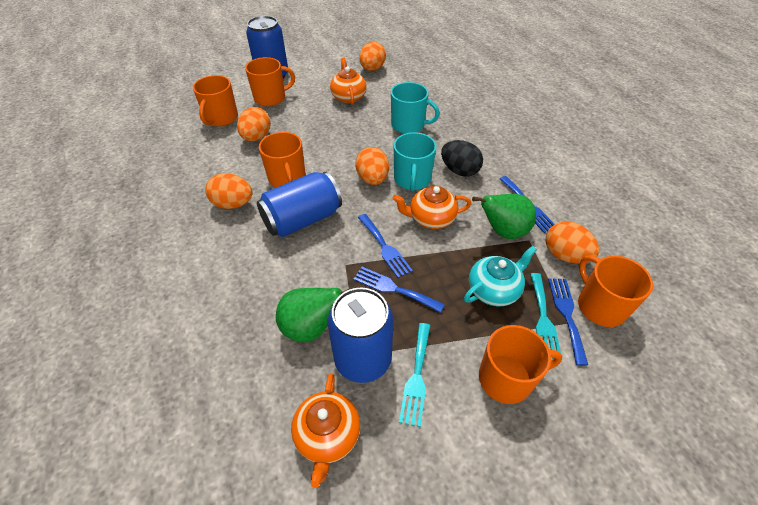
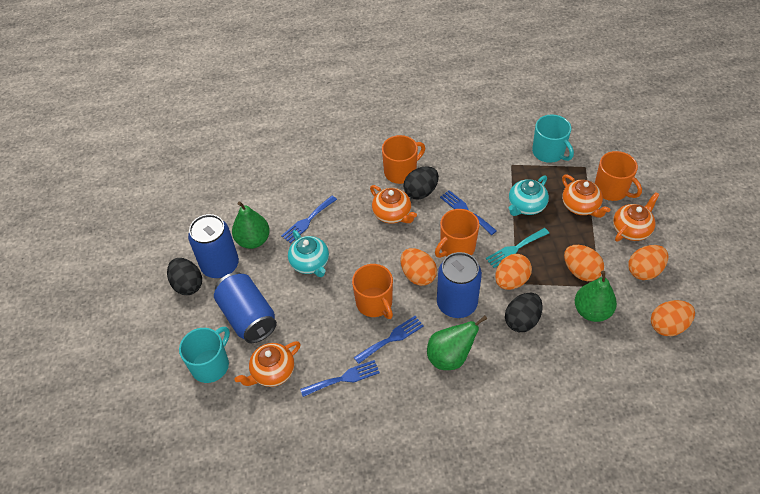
black egg: 1 -> 3
green pear: 2 -> 3
orange mug: 5 -> 4
orange teapot: 3 -> 4
turquoise fork: 2 -> 1
turquoise teapot: 1 -> 2

